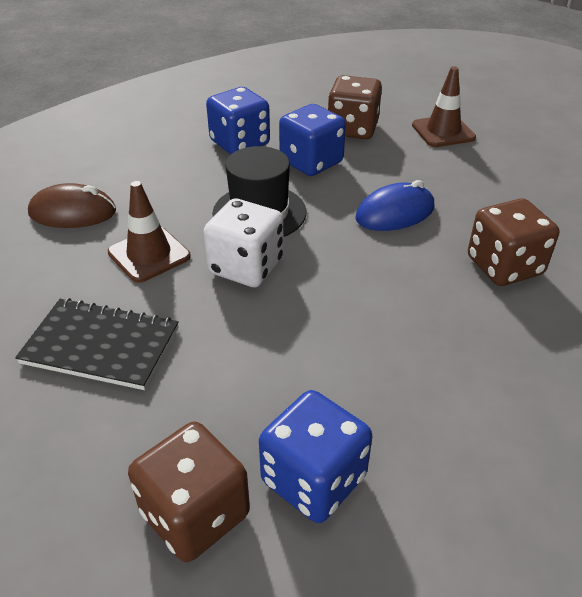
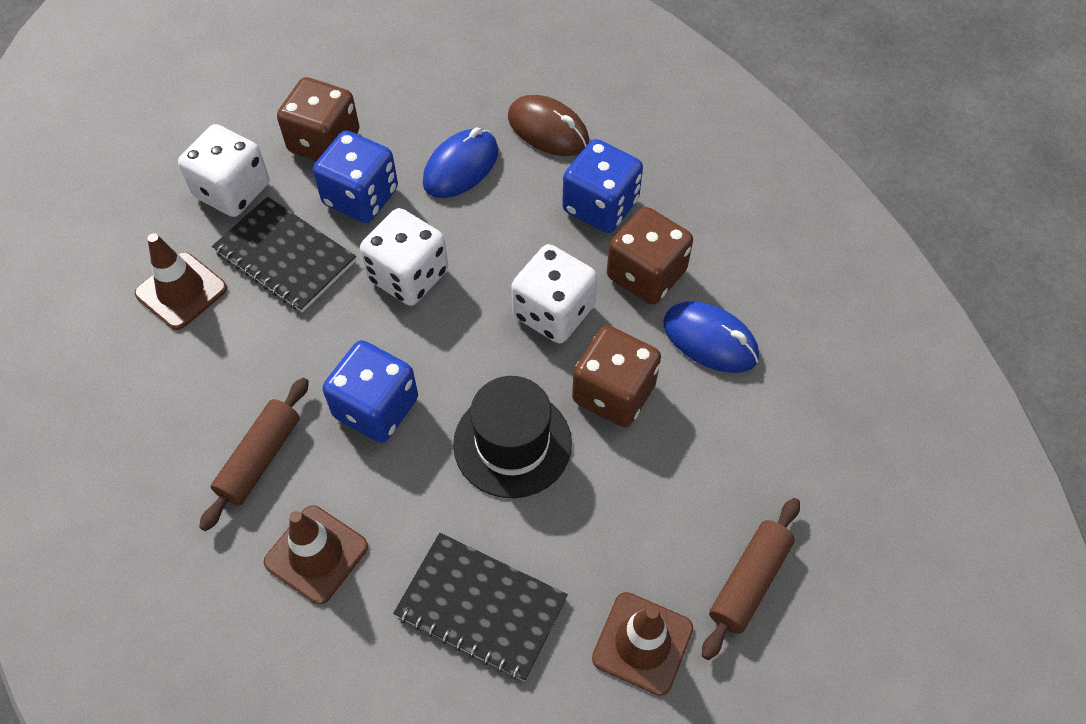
black notebook: 1 -> 2
blue mouse: 1 -> 2
brown rolling pin: 0 -> 2
brown traffic cone: 2 -> 3
white dice: 1 -> 3

